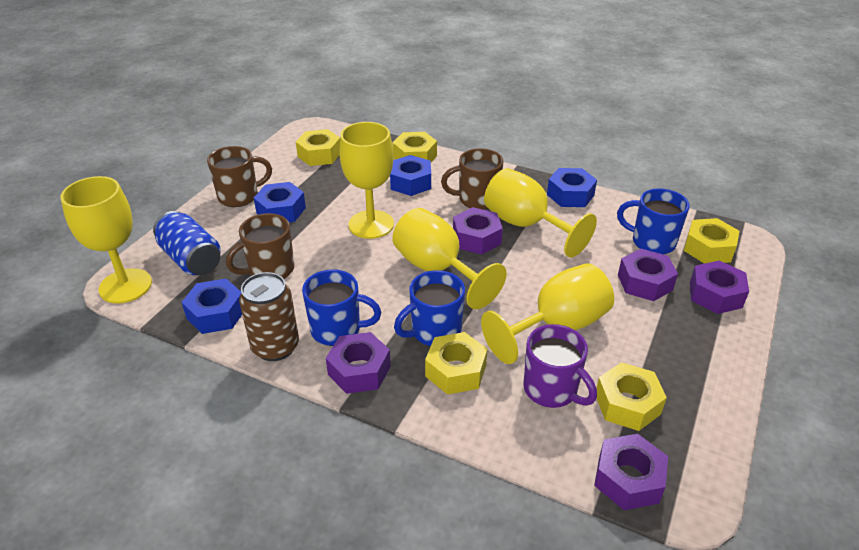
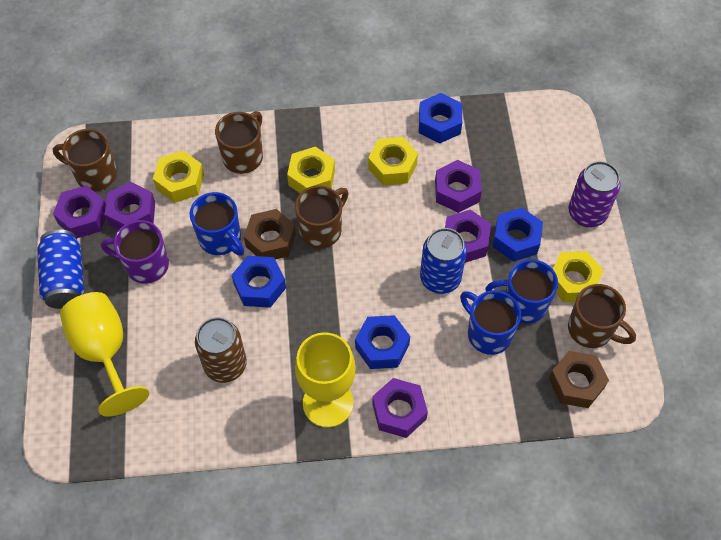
blue can: 1 -> 2
brown mug: 3 -> 4
brown nut: 0 -> 2
purple can: 0 -> 1
yellow goblet: 5 -> 2
yellow nut: 5 -> 4

